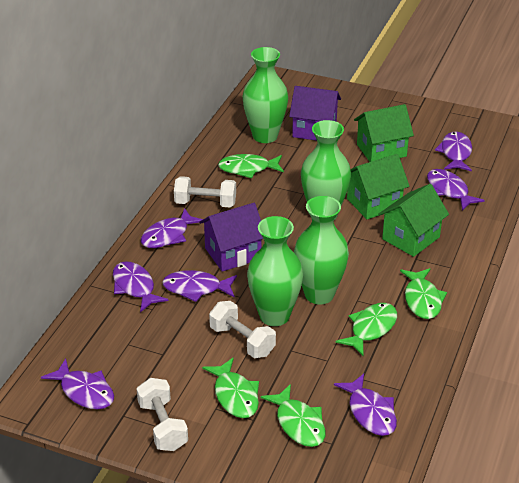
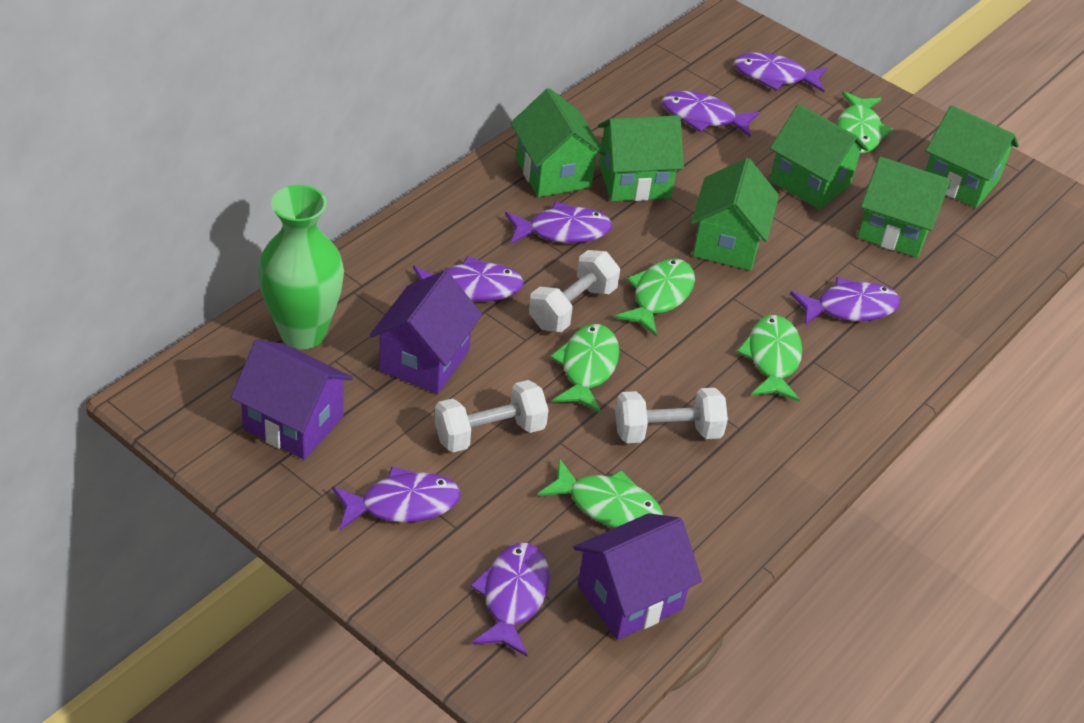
green house: 3 -> 6
green vase: 4 -> 1
purple house: 2 -> 3

